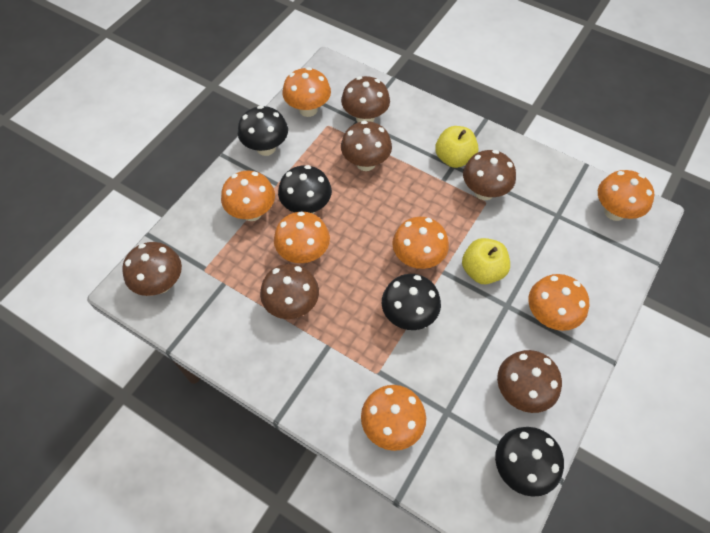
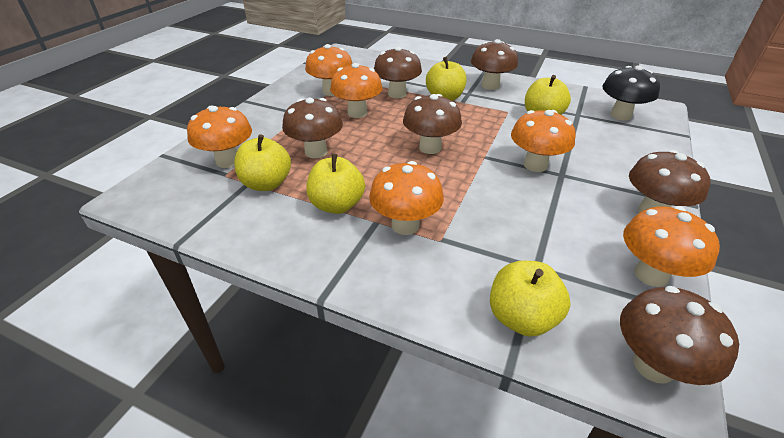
black mushroom: 4 -> 1
orange mushroom: 7 -> 6
yellow apple: 2 -> 5

